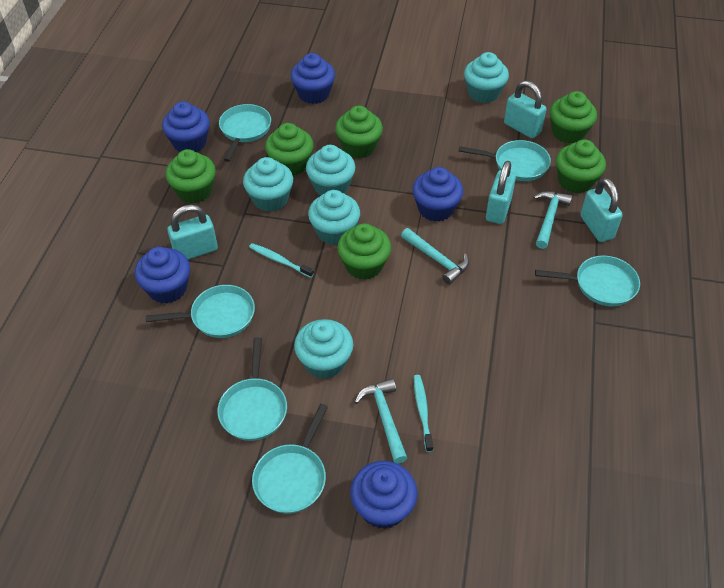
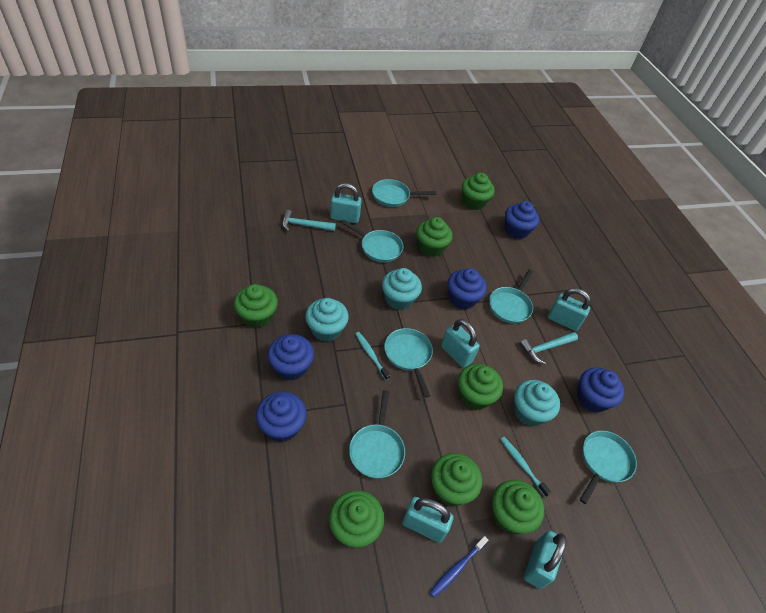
blue toothbrush: 0 -> 1
green cupcake: 6 -> 7
turquoise cupcake: 5 -> 3
turquoise hammer: 3 -> 2
turquoise padlock: 4 -> 5

